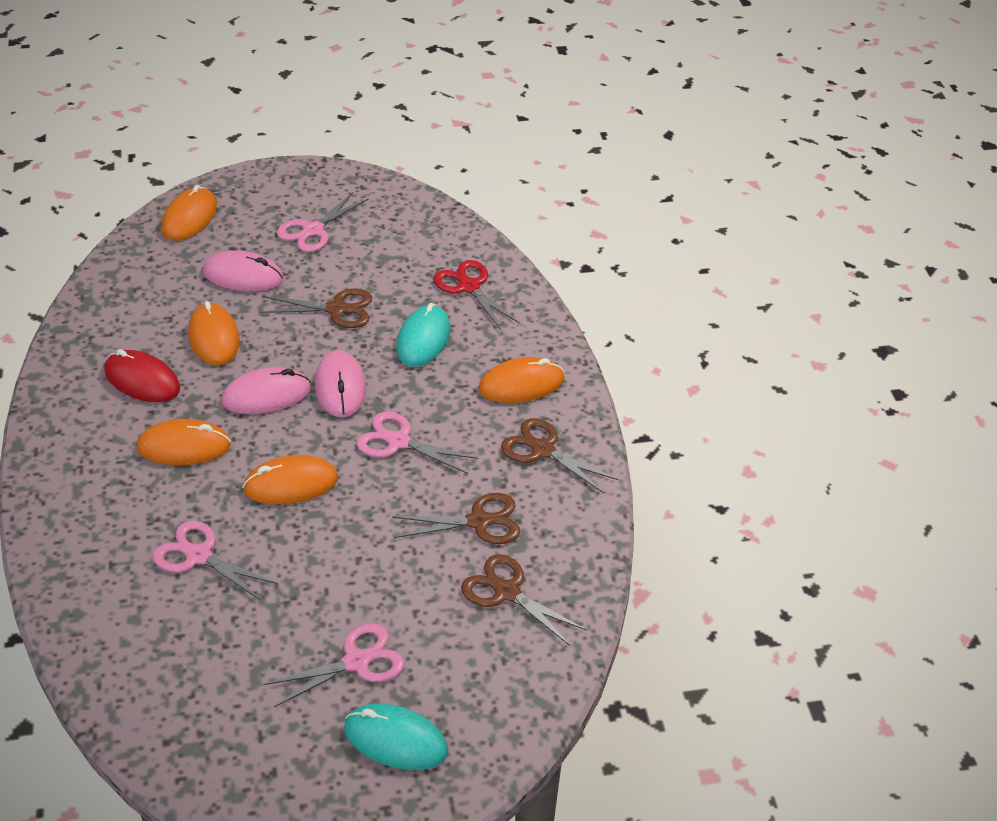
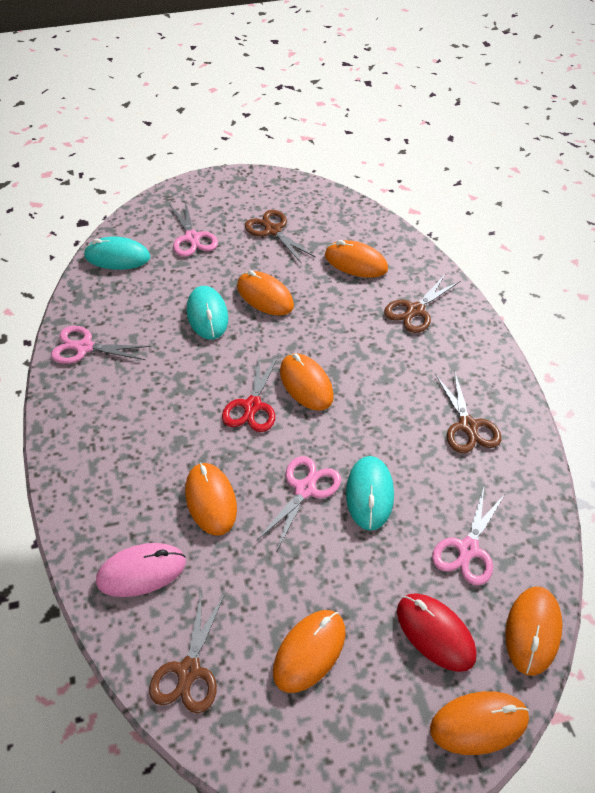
orange mouse: 5 -> 7
pink mouse: 3 -> 1
turquoise mouse: 2 -> 3

